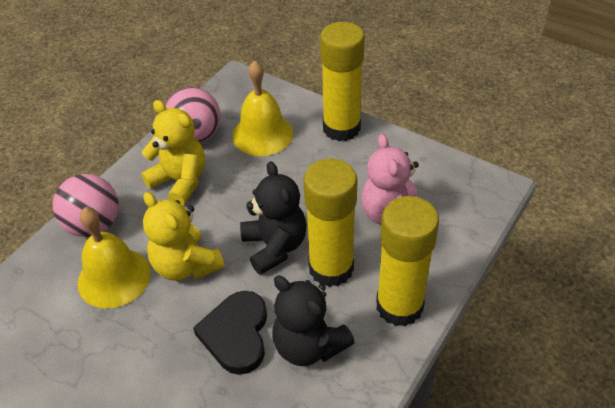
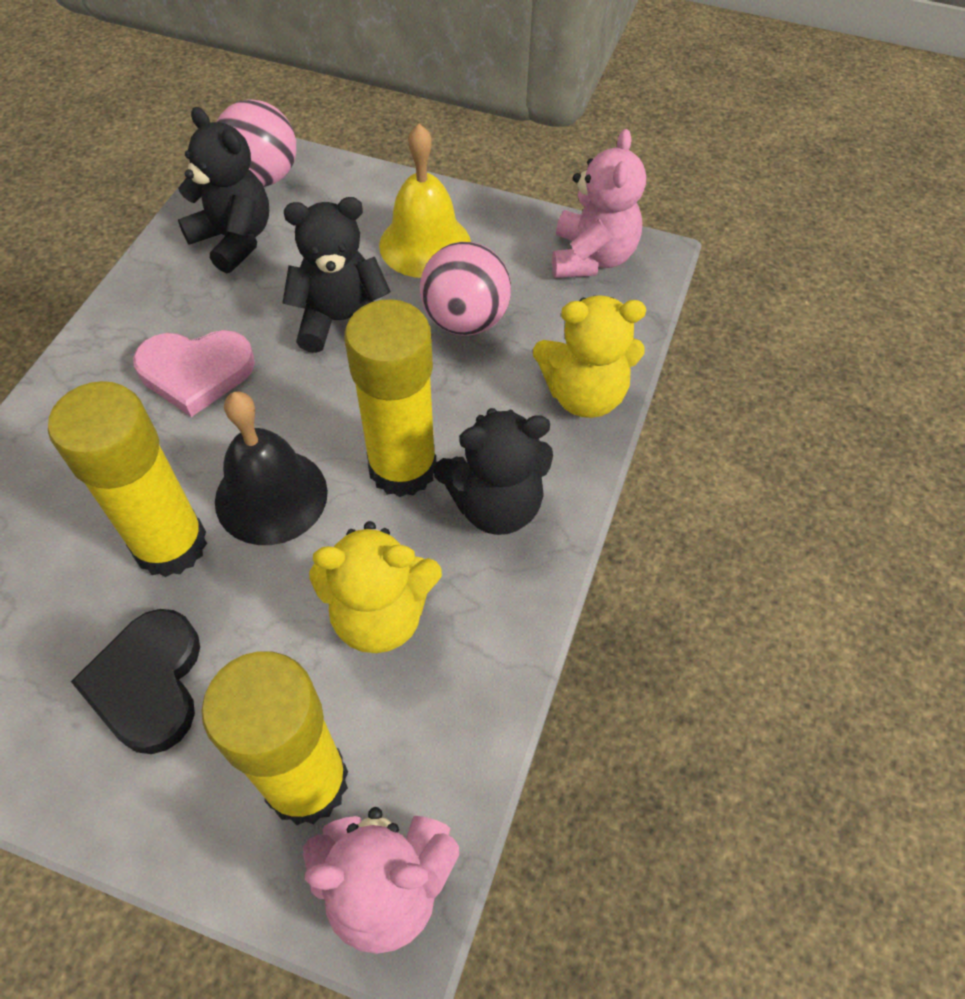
black bell: 0 -> 1
black teddy bear: 2 -> 3
pink heart: 0 -> 1
pink teddy bear: 1 -> 2
yellow bell: 2 -> 1

